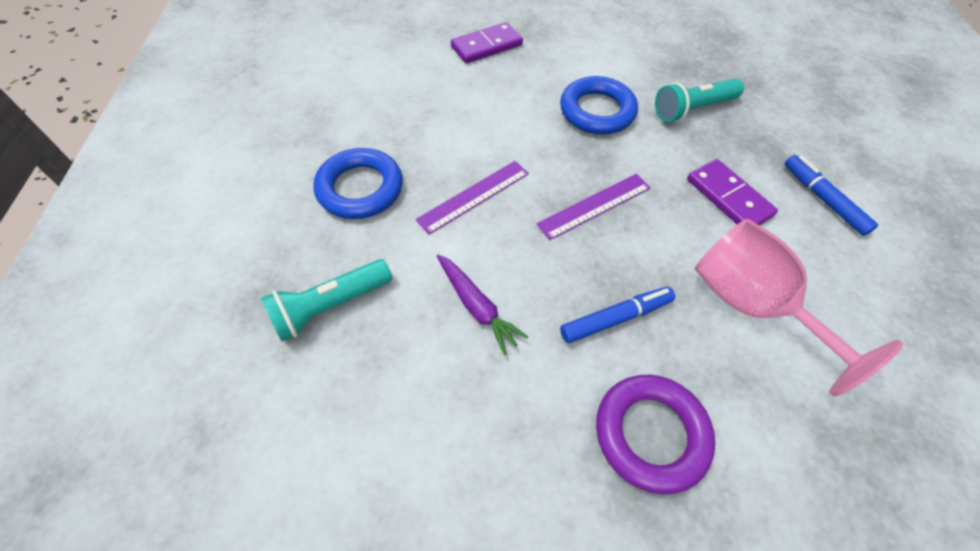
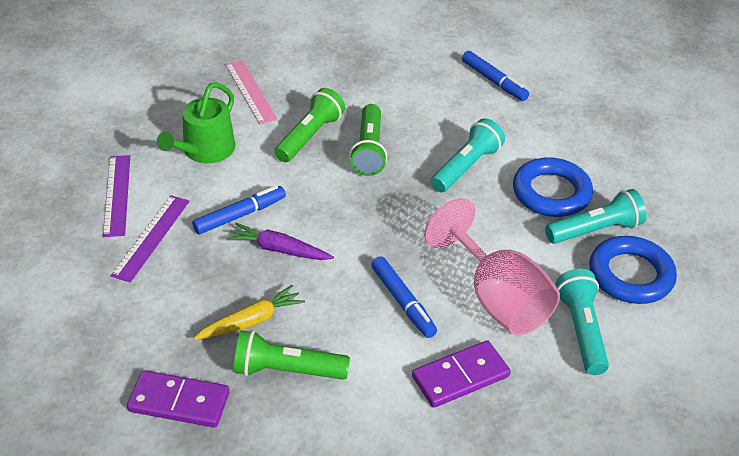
blue marker: 2 -> 3
green flashlight: 0 -> 3
green watering can: 0 -> 1
pink ruler: 0 -> 1
purple ring: 1 -> 0
turquoise flashlight: 2 -> 3
yellow carrot: 0 -> 1

